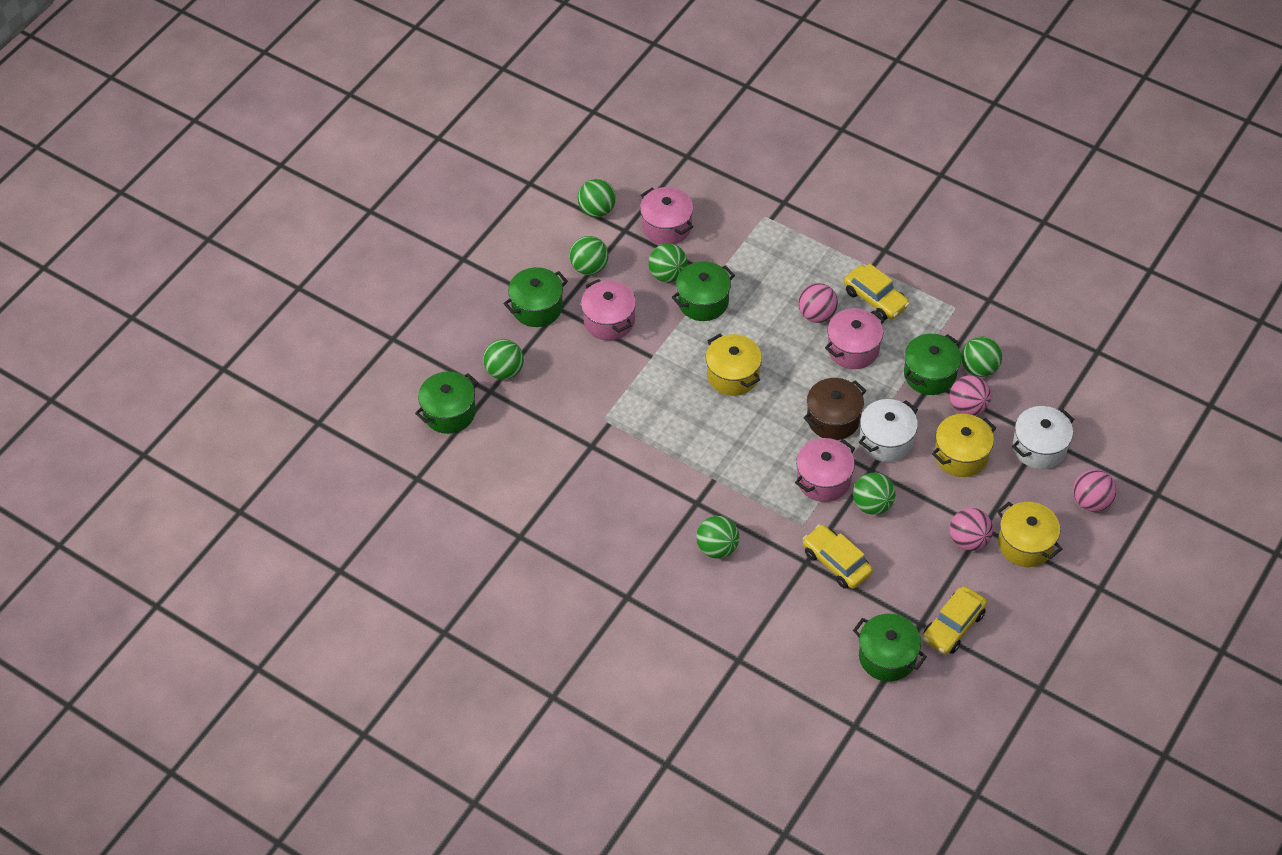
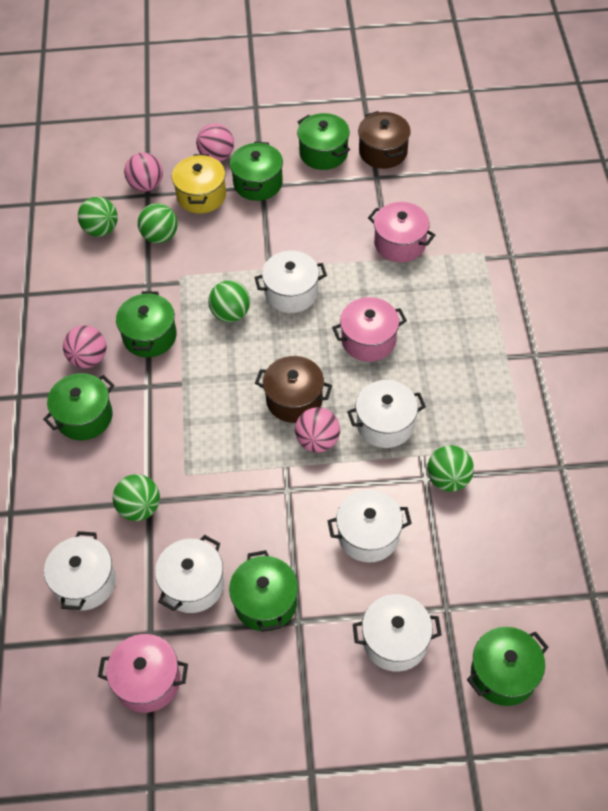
brown pot: 1 -> 2
green ball: 7 -> 5
green pot: 5 -> 6
pink pot: 4 -> 3
white pot: 2 -> 6
yellow car: 3 -> 0
yellow pot: 3 -> 1

